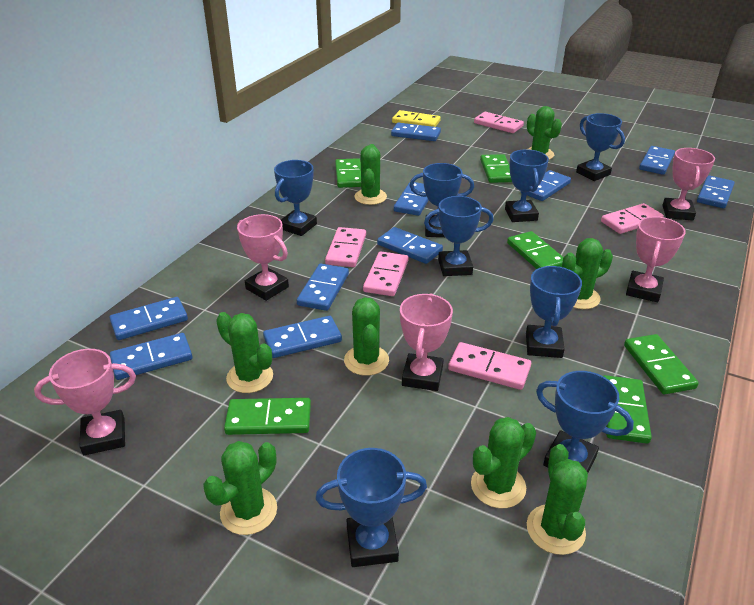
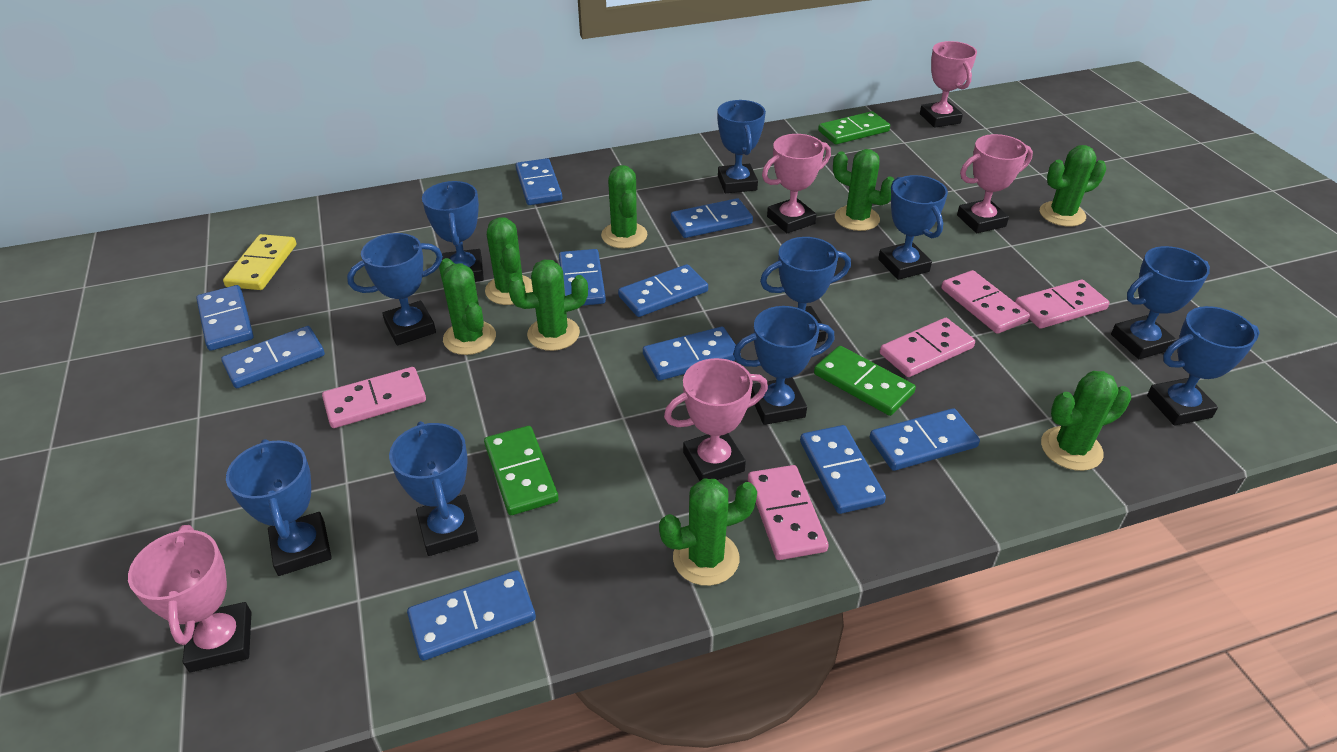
blue trophy: 8 -> 10
green domino: 6 -> 3

